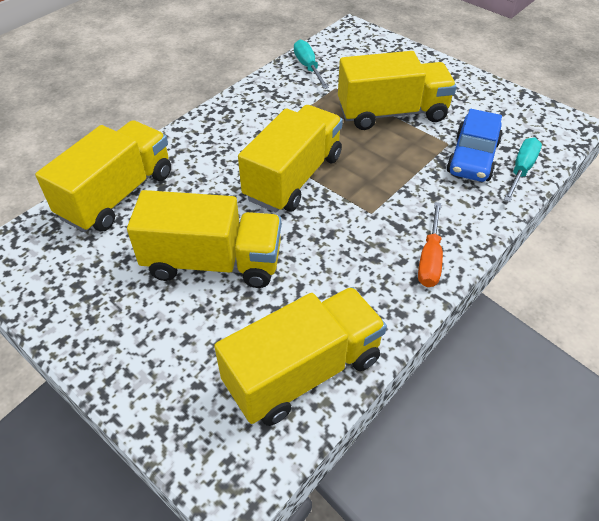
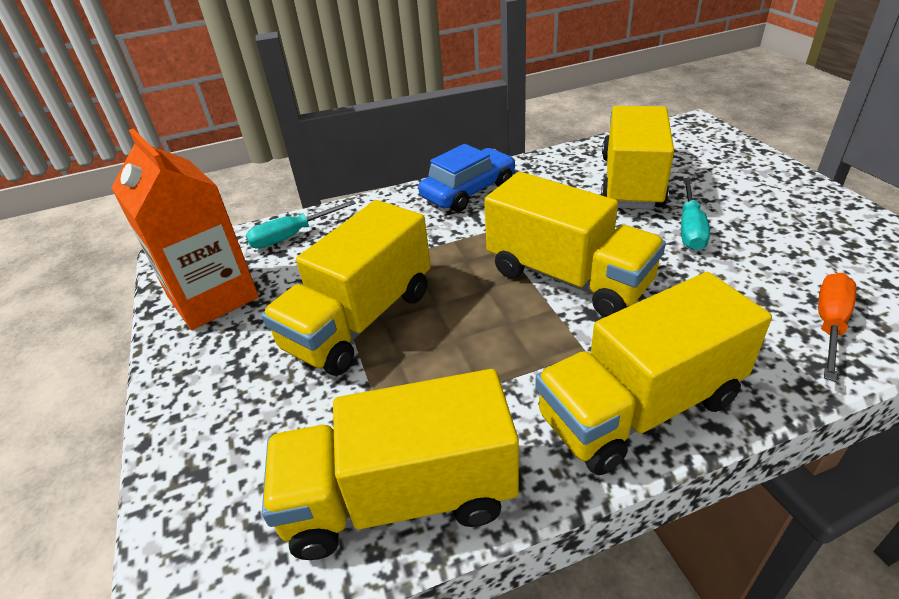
orange carton: 0 -> 1

